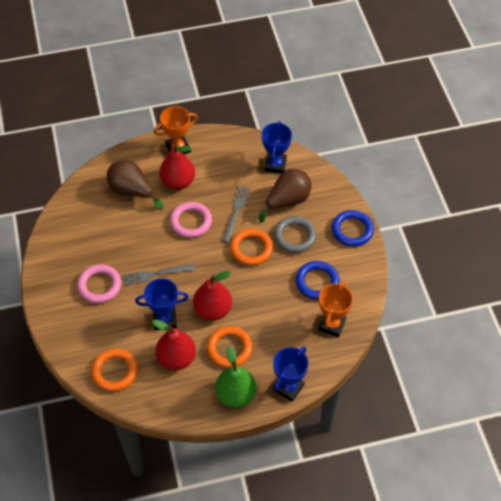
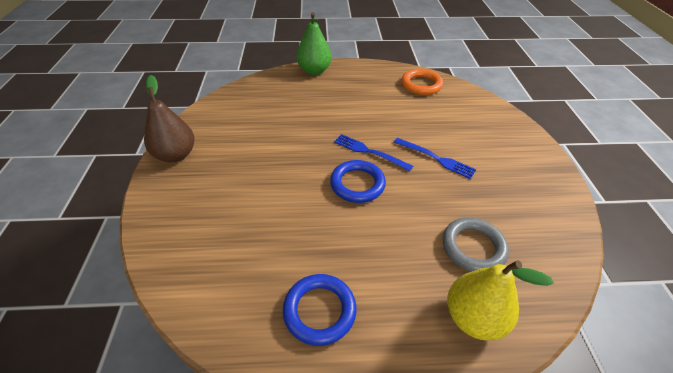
blue fork: 0 -> 2
blue trophy: 3 -> 0
brown pear: 2 -> 1
grey fork: 2 -> 0
orange ring: 3 -> 1
orange trophy: 2 -> 0
pink ring: 2 -> 0
red pear: 3 -> 0
yellow pear: 0 -> 1

